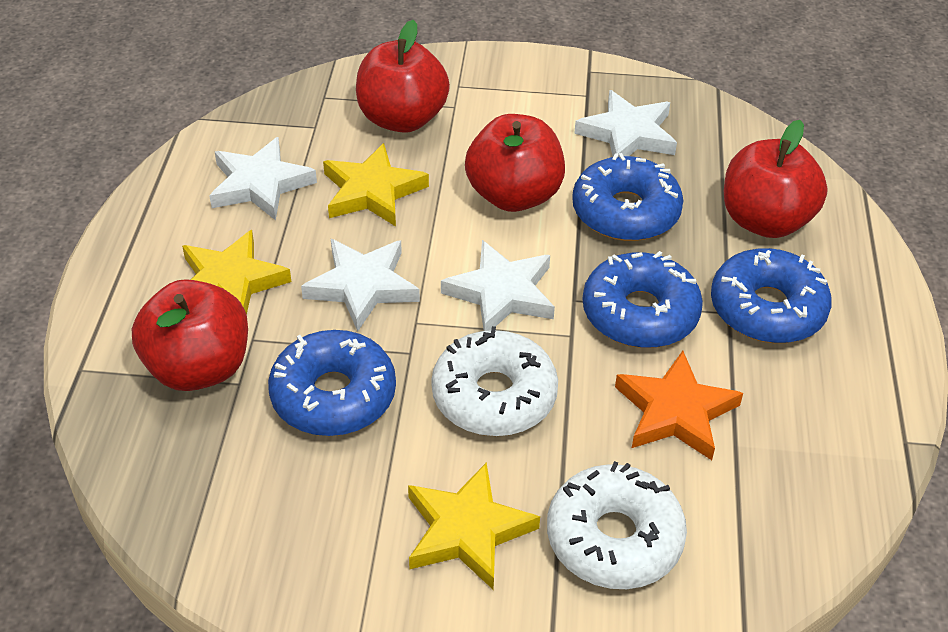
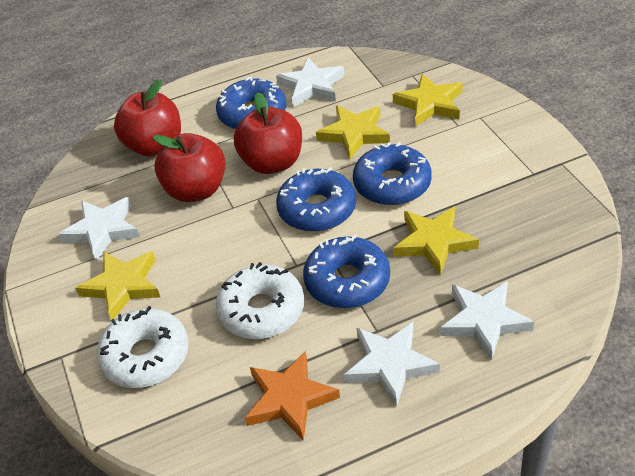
red apple: 4 -> 3
yellow star: 3 -> 4

